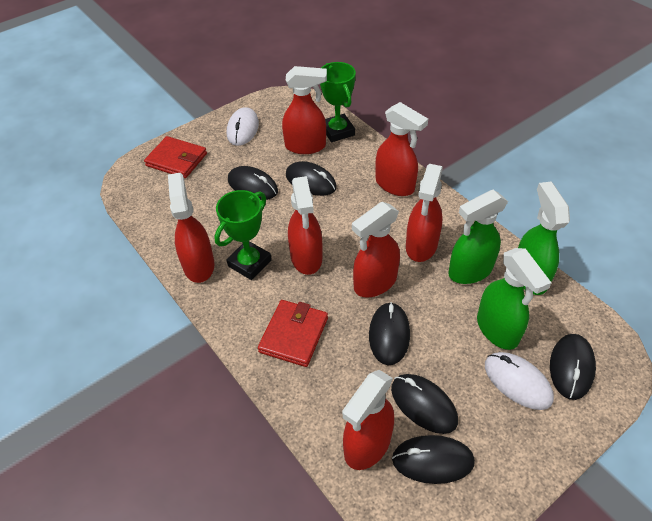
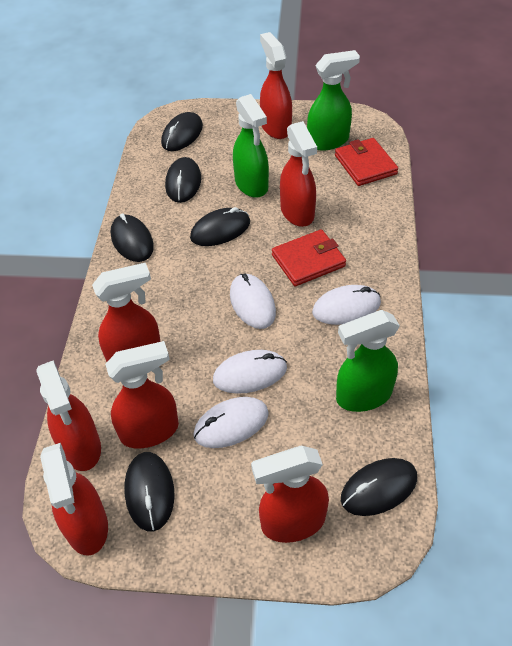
green trophy: 2 -> 0
white mouse: 2 -> 4

